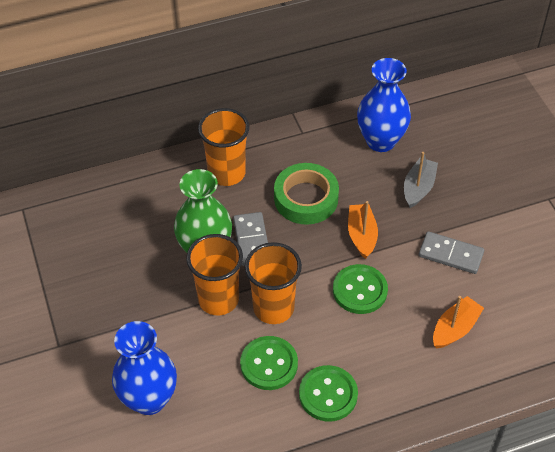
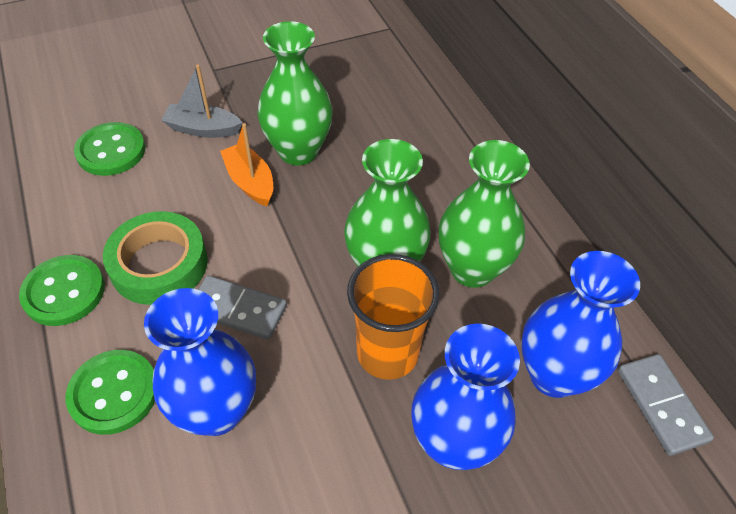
blue vase: 2 -> 3
green vase: 1 -> 3
orange boat: 2 -> 1
orange cup: 3 -> 1

